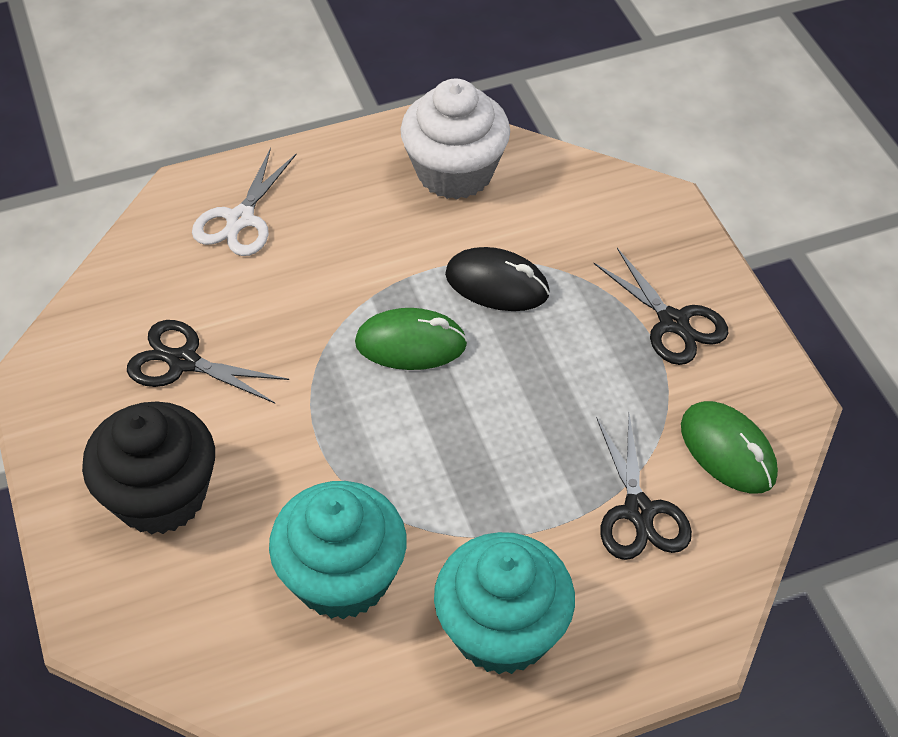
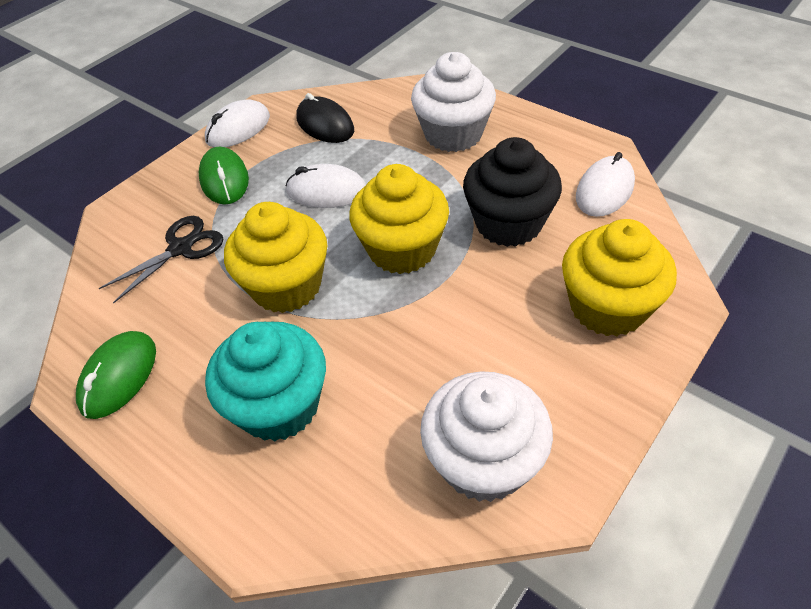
black scissors: 3 -> 1
turquoise cupcake: 2 -> 1
white cupcake: 1 -> 2
white mouse: 0 -> 3
white scissors: 1 -> 0
yellow cupcake: 0 -> 3

